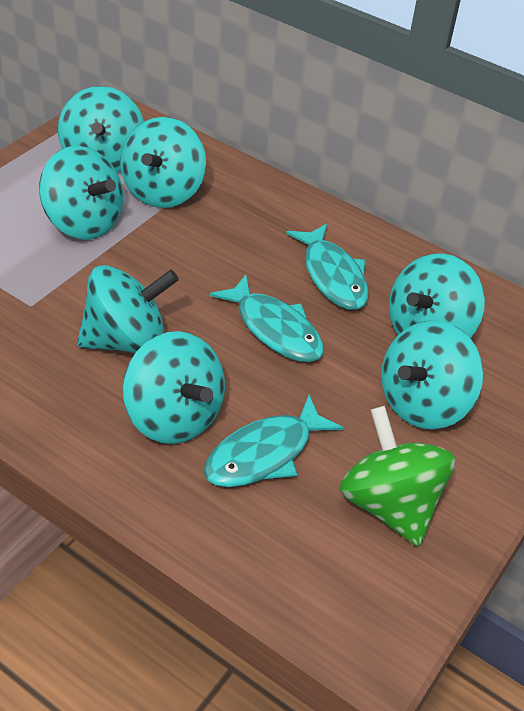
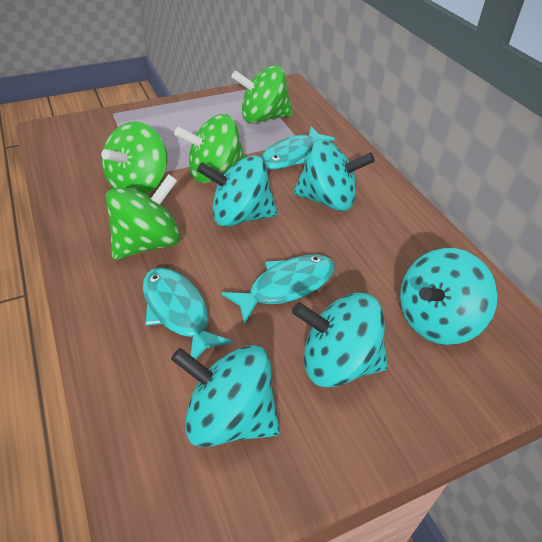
green spinning top: 1 -> 4
turquoise spinning top: 7 -> 5

